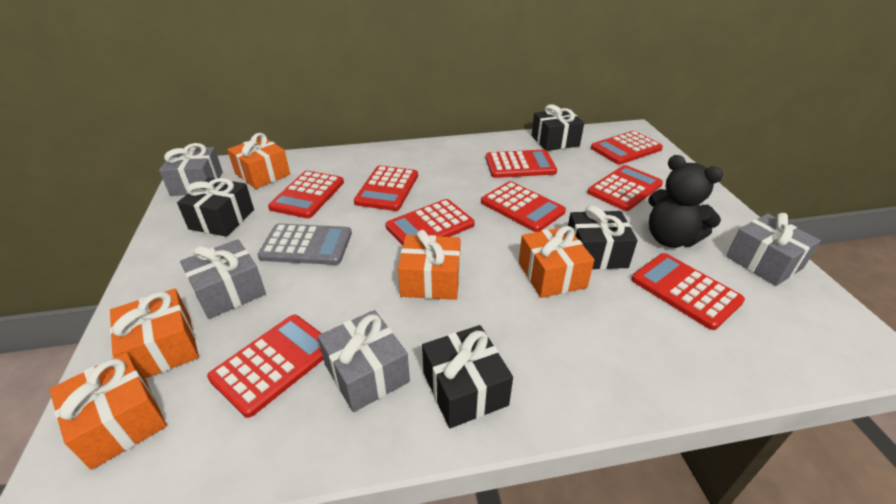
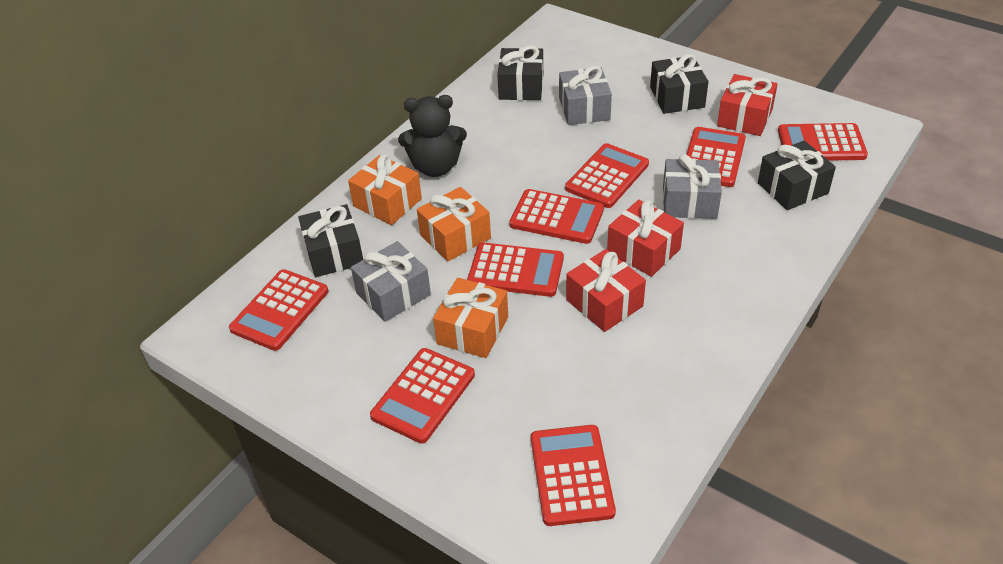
grey calculator: 1 -> 0
grey gift: 4 -> 3
orange gift: 5 -> 3
red calculator: 9 -> 8
red gift: 0 -> 3

